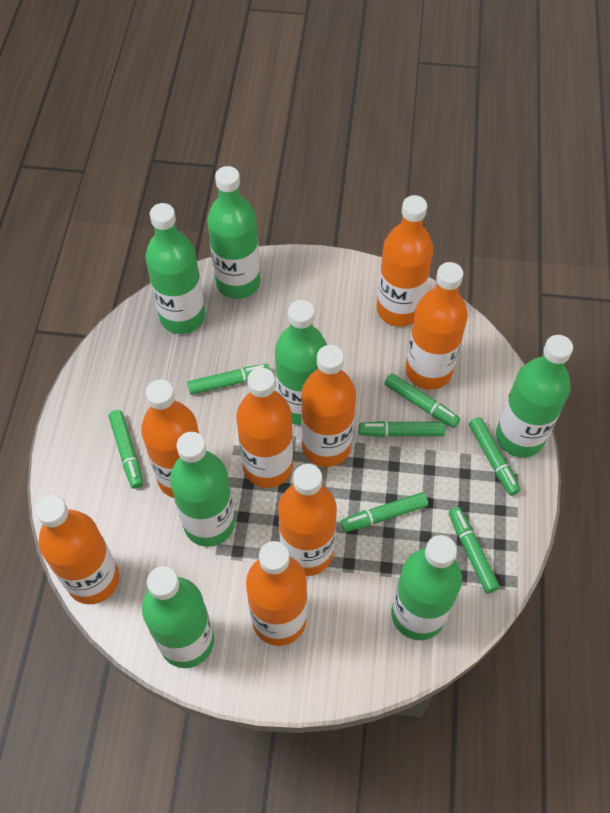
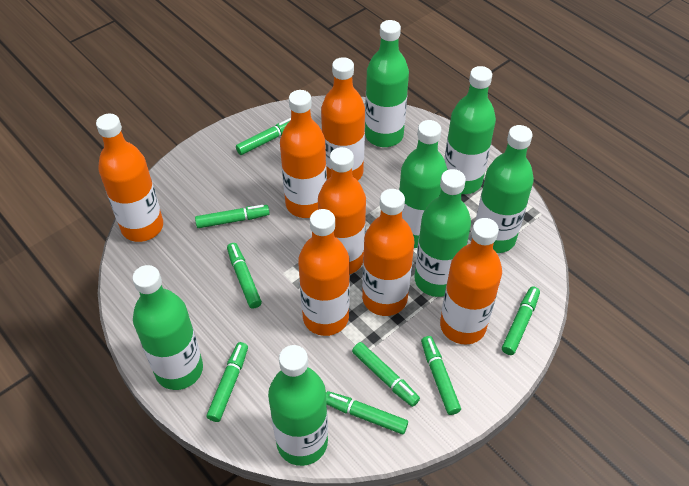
green marker: 7 -> 8
orange bottle: 8 -> 7

